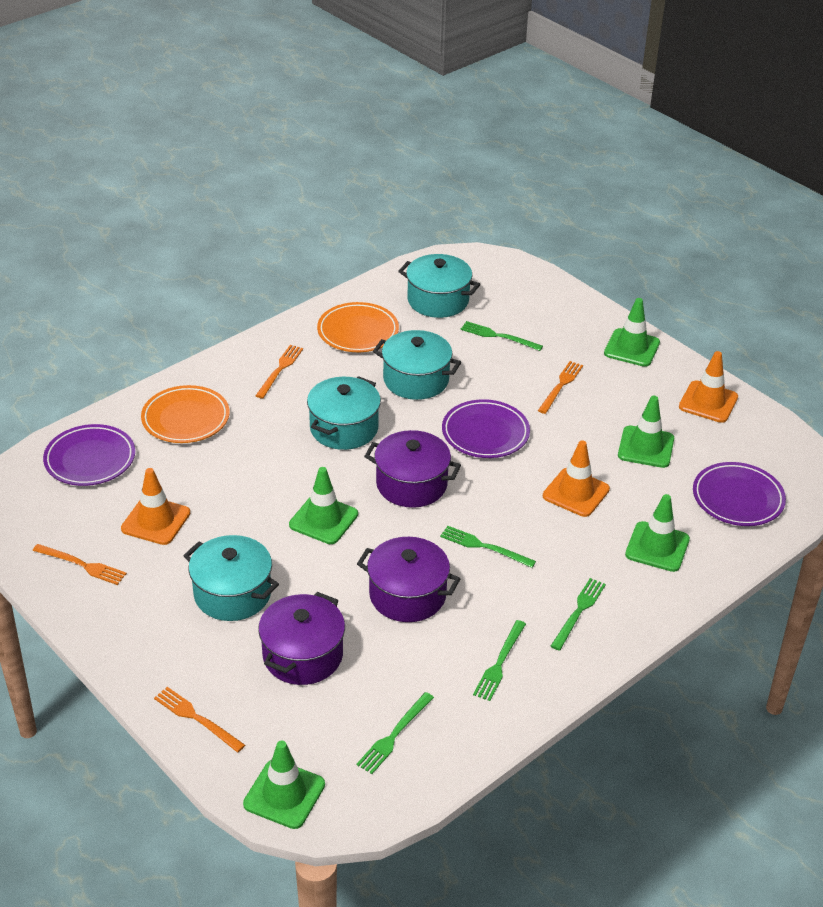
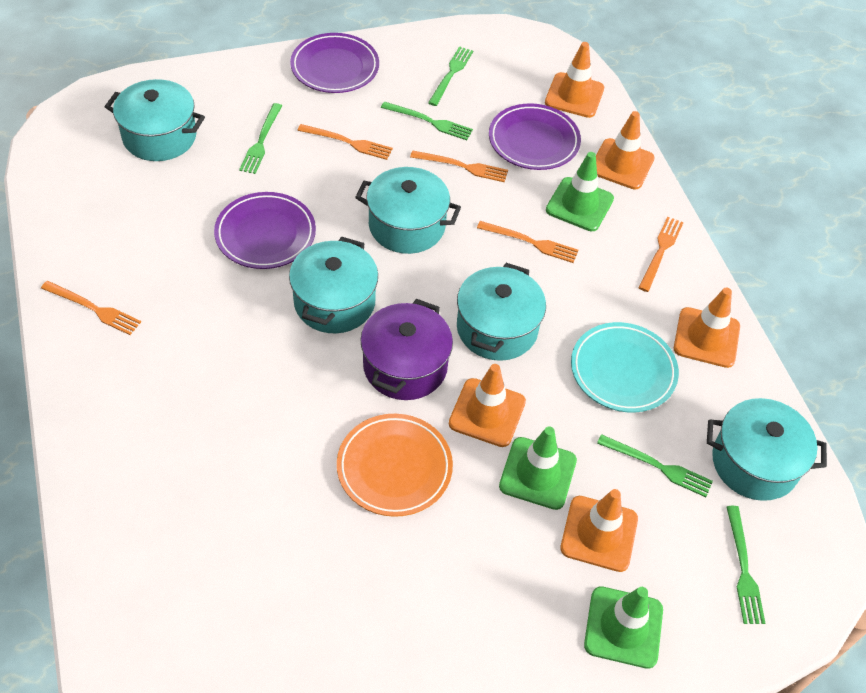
green traffic cone: 5 -> 3
orange fork: 4 -> 5
orange plate: 2 -> 1
orange traffic cone: 3 -> 5
purple pot: 3 -> 1
turquoise plate: 0 -> 1
turquoise pot: 4 -> 5

